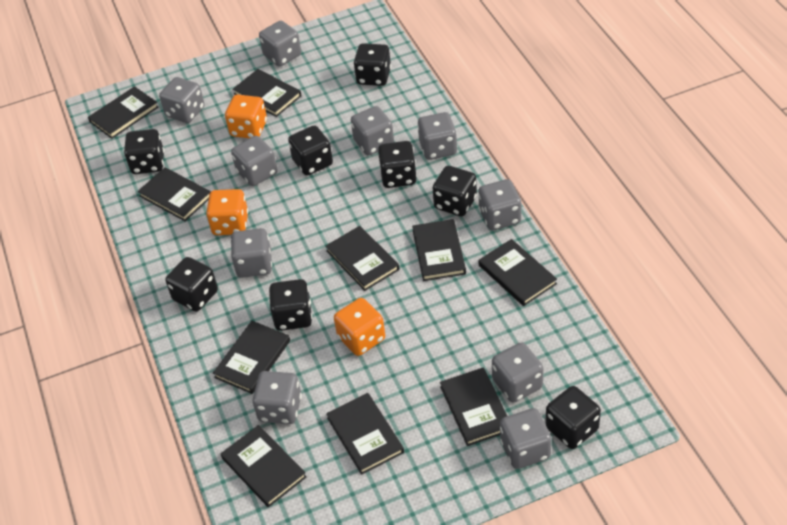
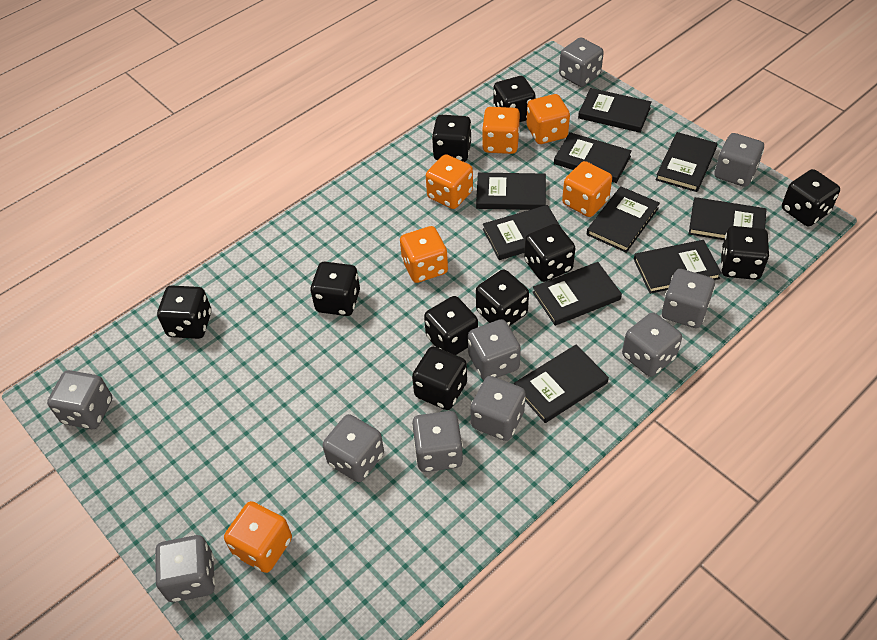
black dice: 8 -> 10
orange dice: 3 -> 6

